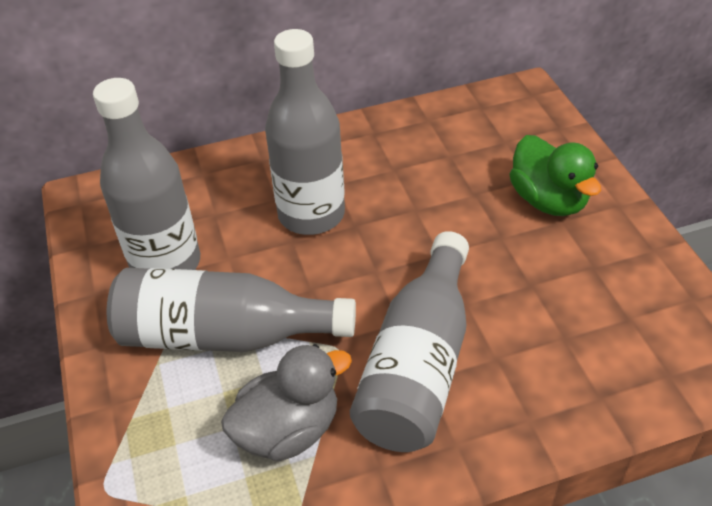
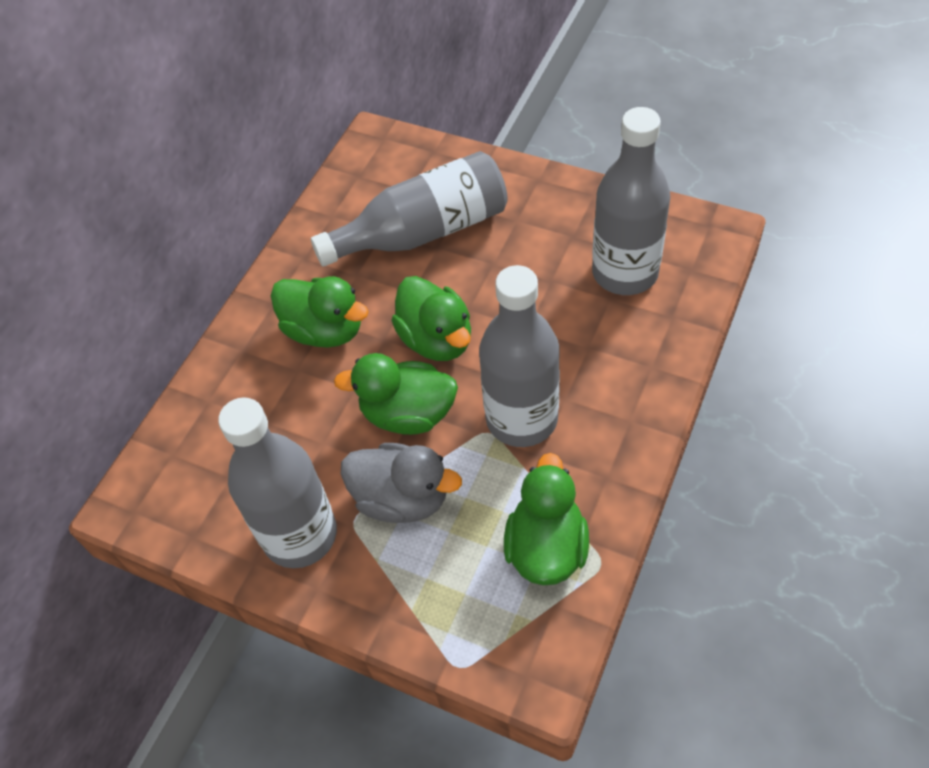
green duck: 1 -> 4

